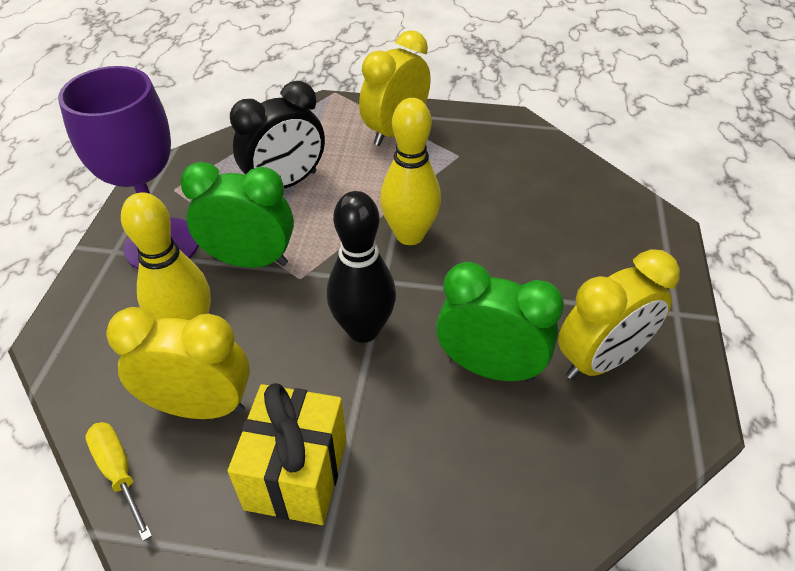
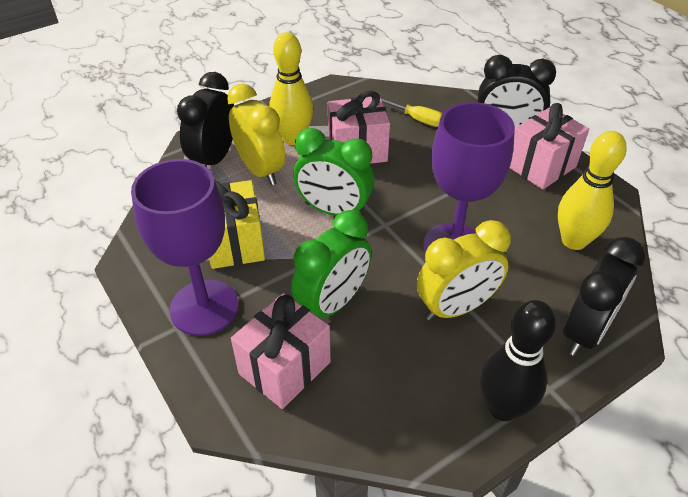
black clock: 1 -> 3
pink gift: 0 -> 3
purple goblet: 1 -> 2
yellow clock: 3 -> 2

